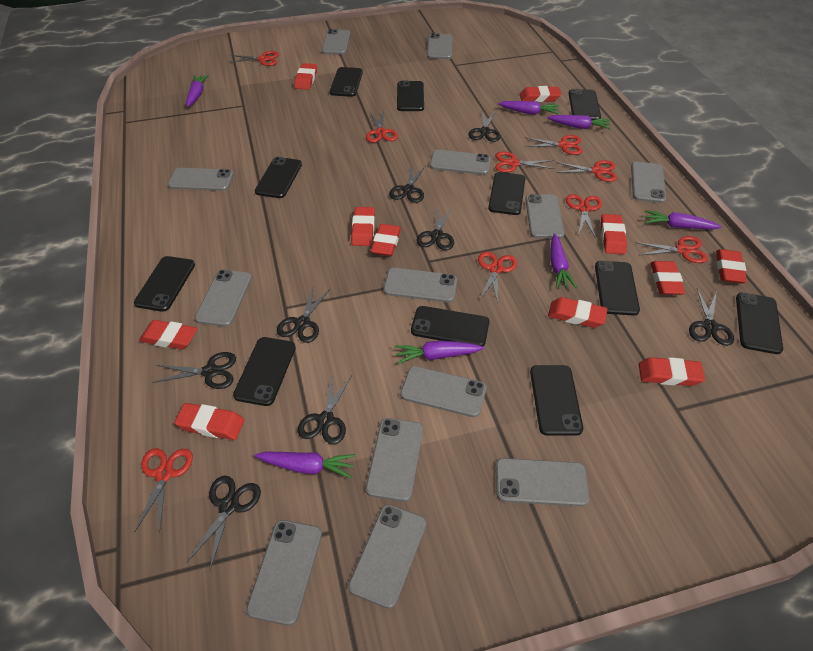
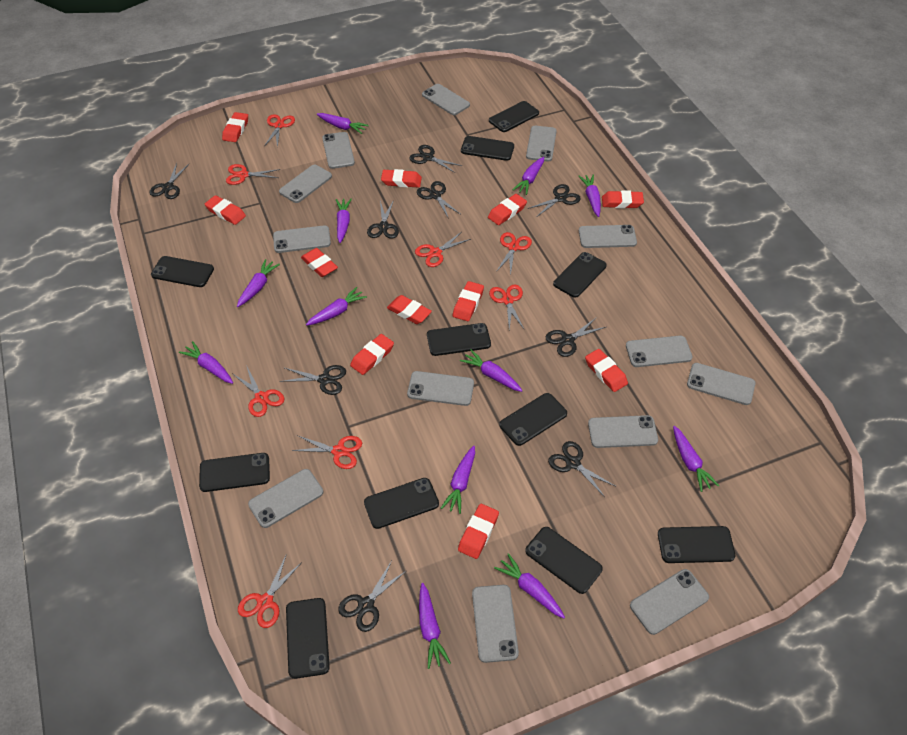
black scissors: 8 -> 9
purple carrot: 7 -> 12
red scissors: 9 -> 8

